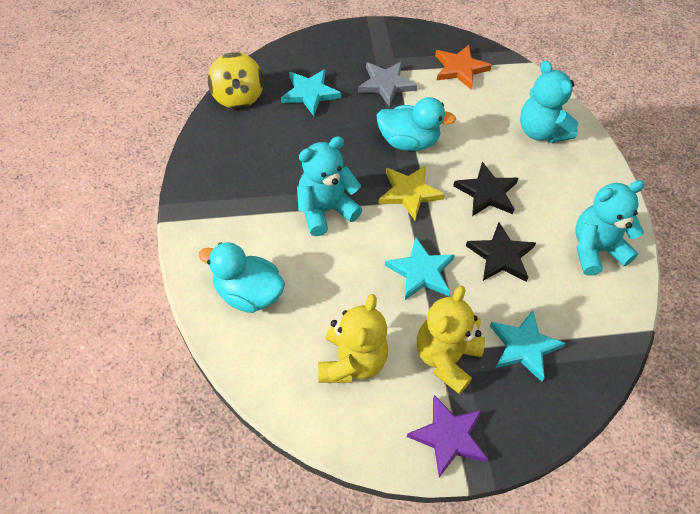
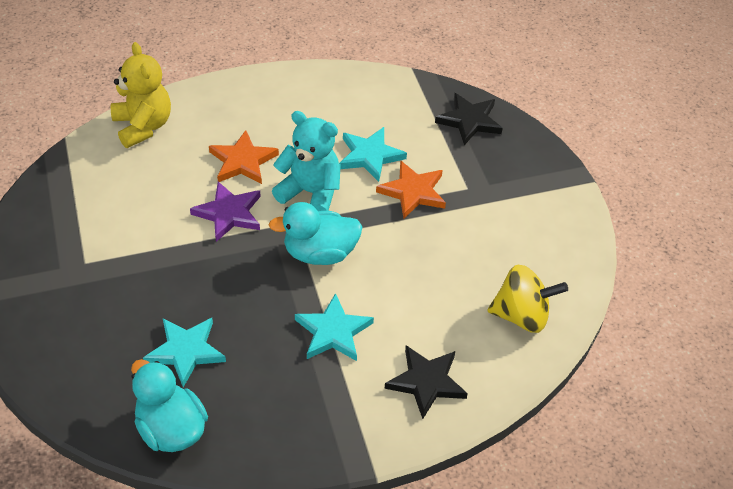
grey star: 1 -> 0
orange star: 1 -> 2
turquoise teddy bear: 3 -> 1
yellow star: 1 -> 0
yellow teddy bear: 2 -> 1

